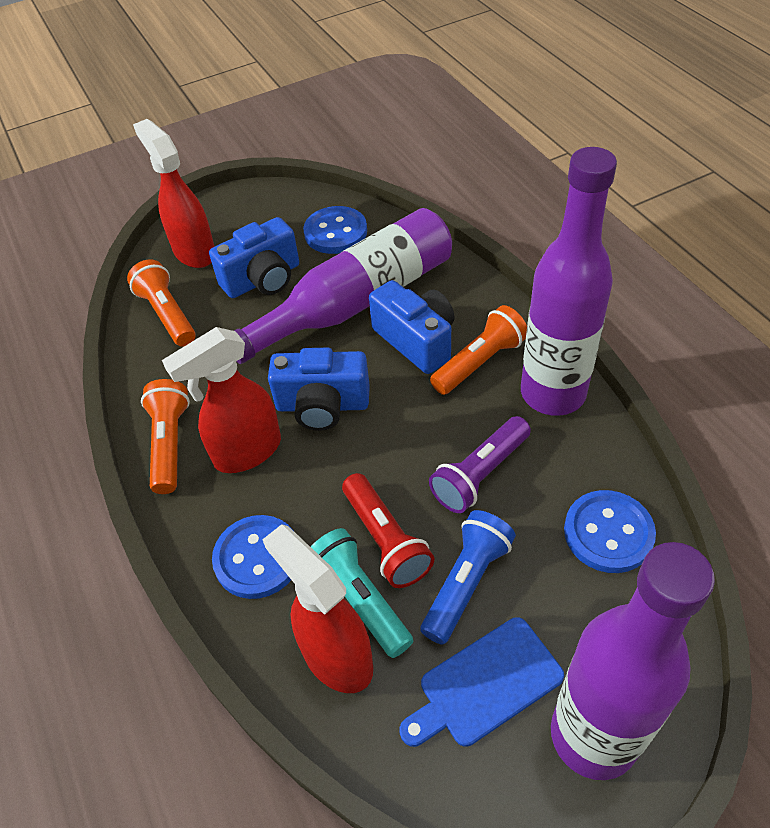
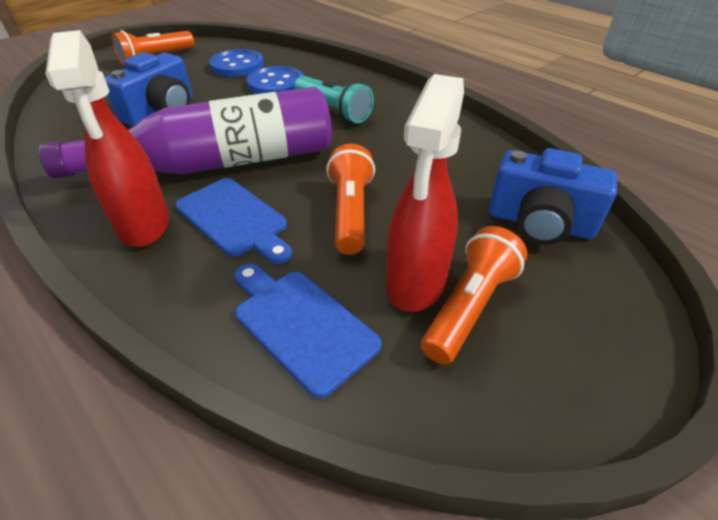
blue button: 3 -> 2
blue camera: 3 -> 2
blue cutting board: 1 -> 2
blue flashlight: 1 -> 0
purple bottle: 3 -> 1
purple flashlight: 1 -> 0
red flashlight: 1 -> 0
red spray bottle: 3 -> 2

